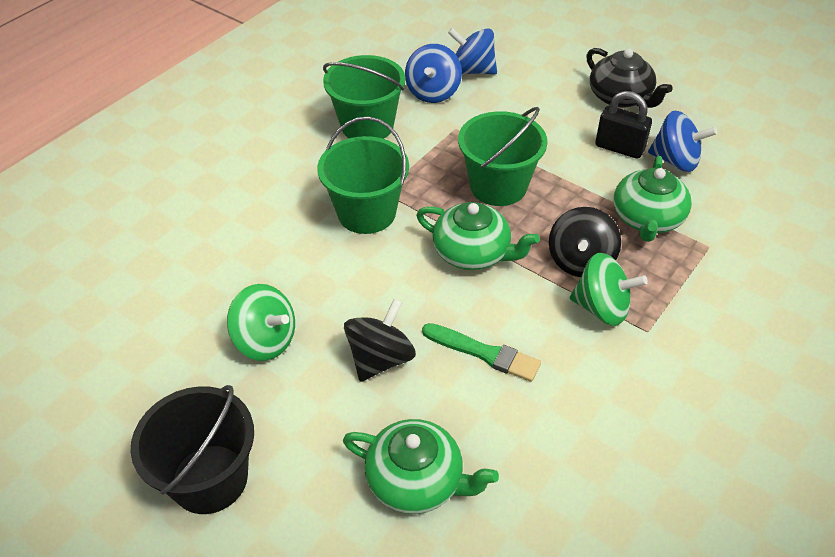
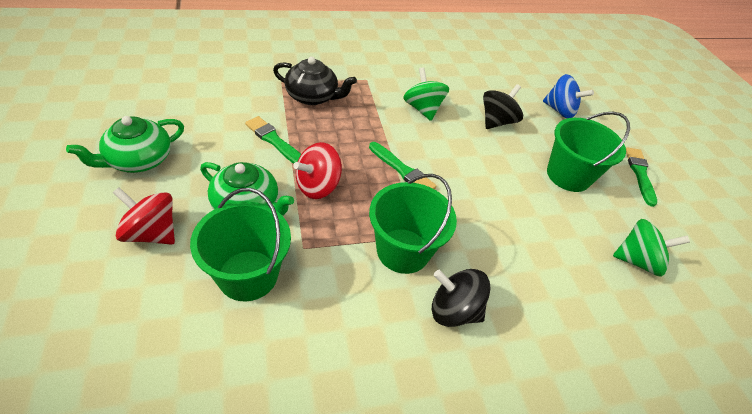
black bucket: 1 -> 0
black padlock: 1 -> 0
blue spinning top: 3 -> 1
green brush: 1 -> 3
green teapot: 3 -> 2
red spinning top: 0 -> 2

